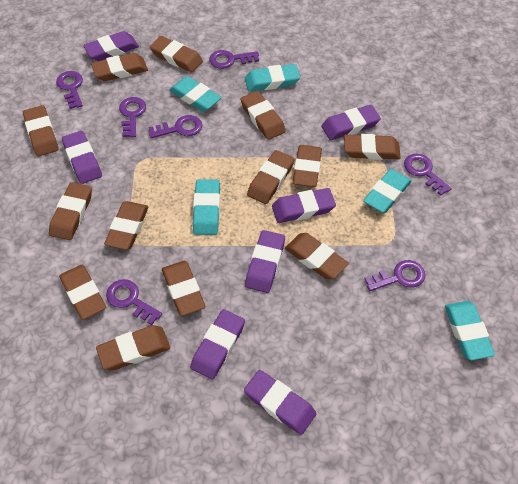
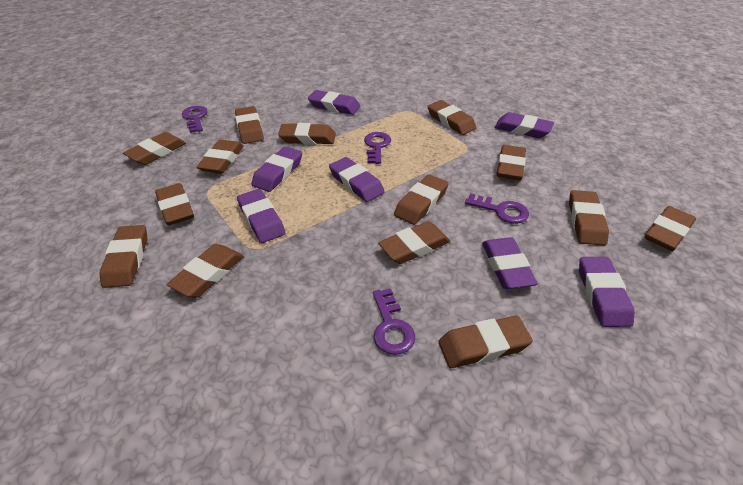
brown eraser: 13 -> 14
purple key: 7 -> 4
turquoise eraser: 5 -> 0

